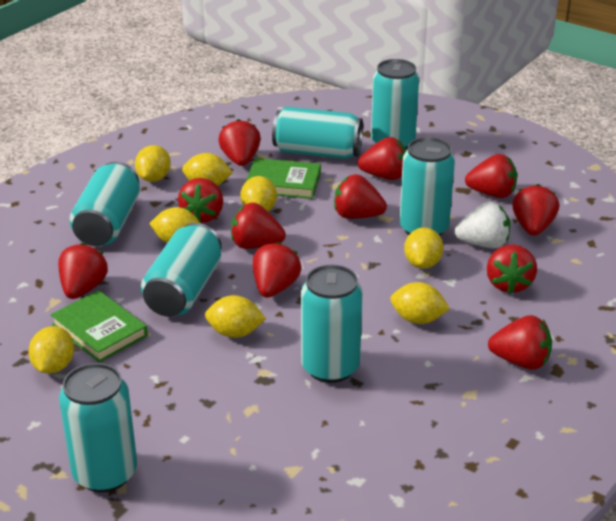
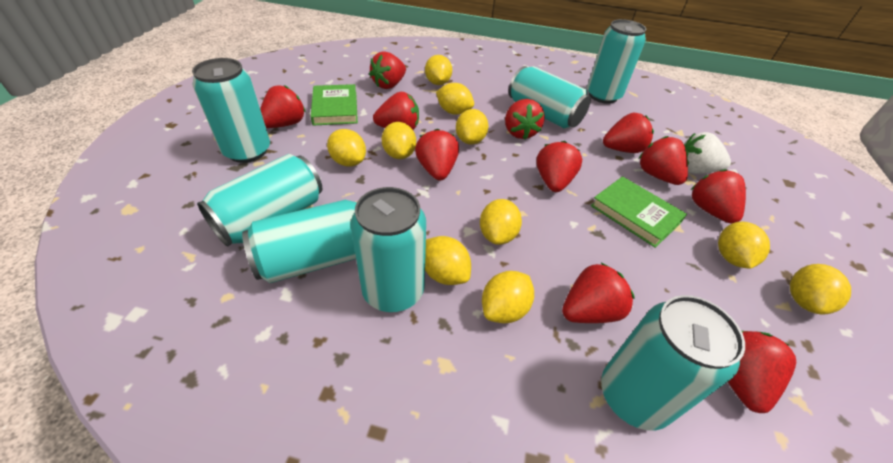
yellow lemon: 8 -> 10

